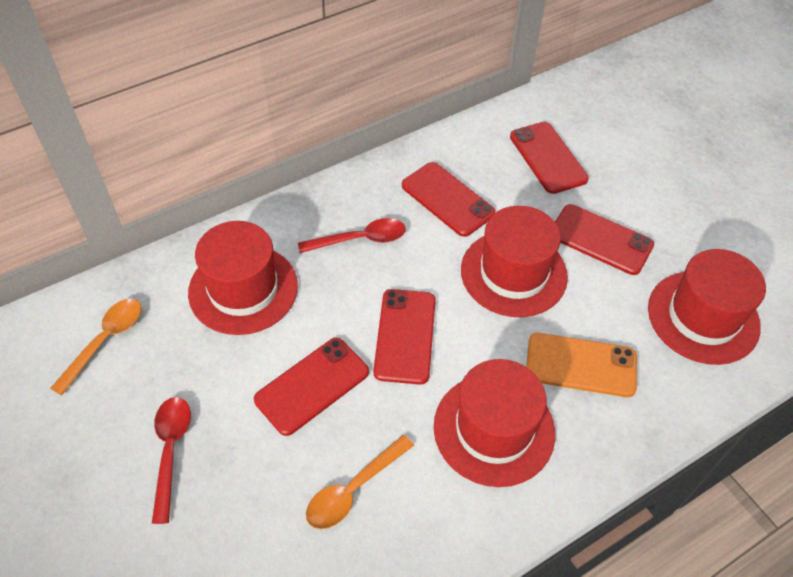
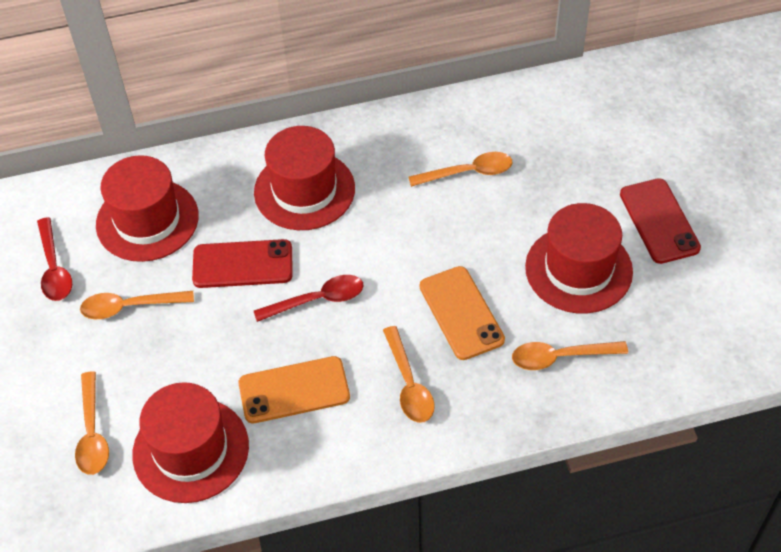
orange phone: 1 -> 2
orange spoon: 2 -> 5
red phone: 5 -> 2

